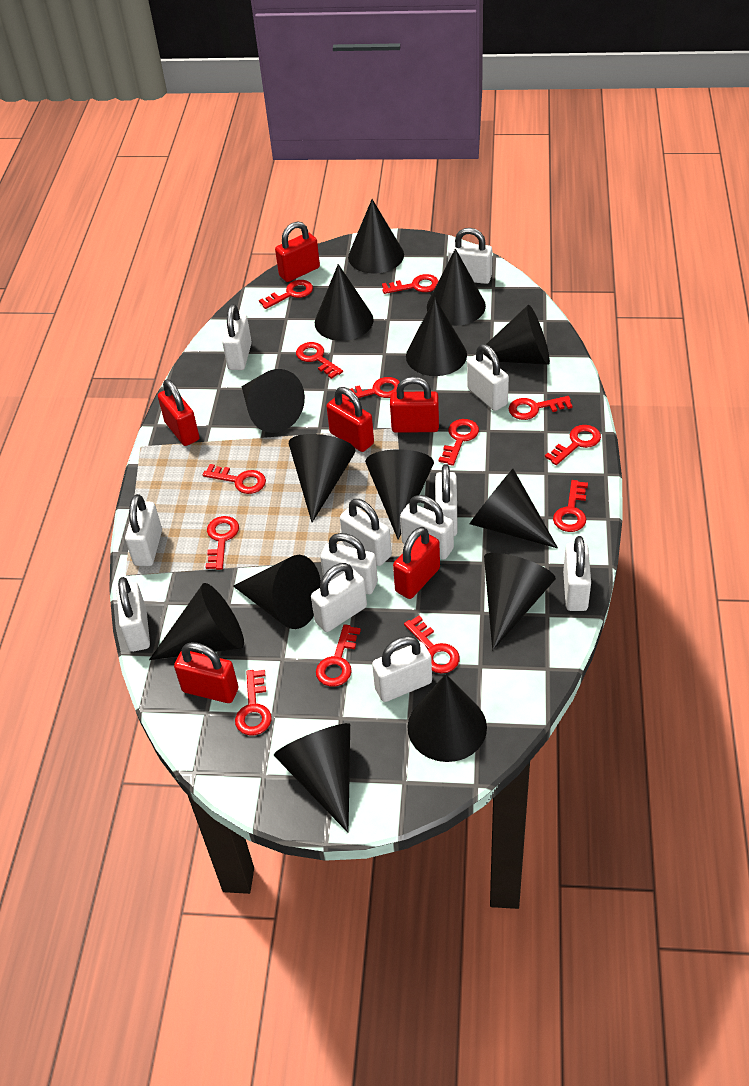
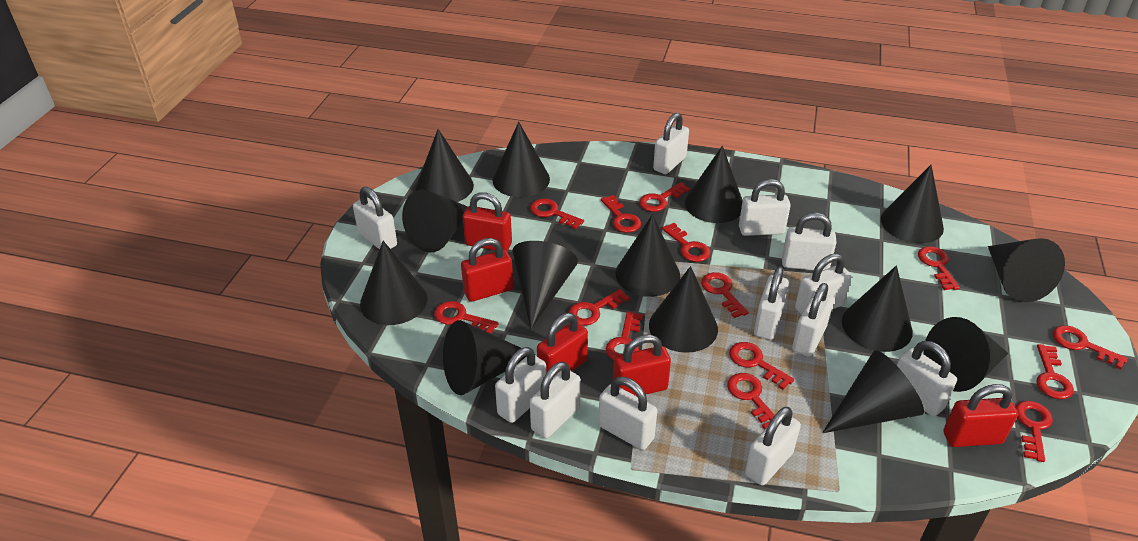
red key: 13 -> 14
red padlock: 6 -> 5

